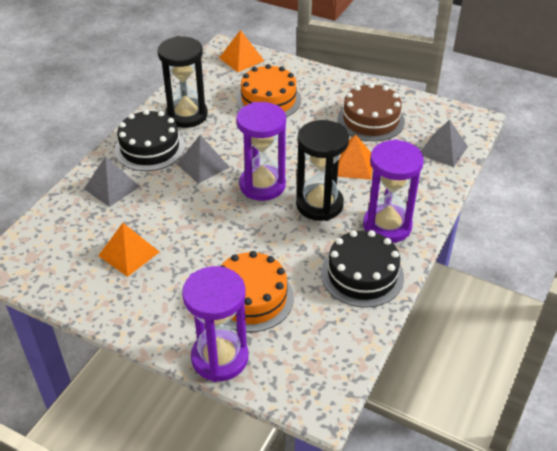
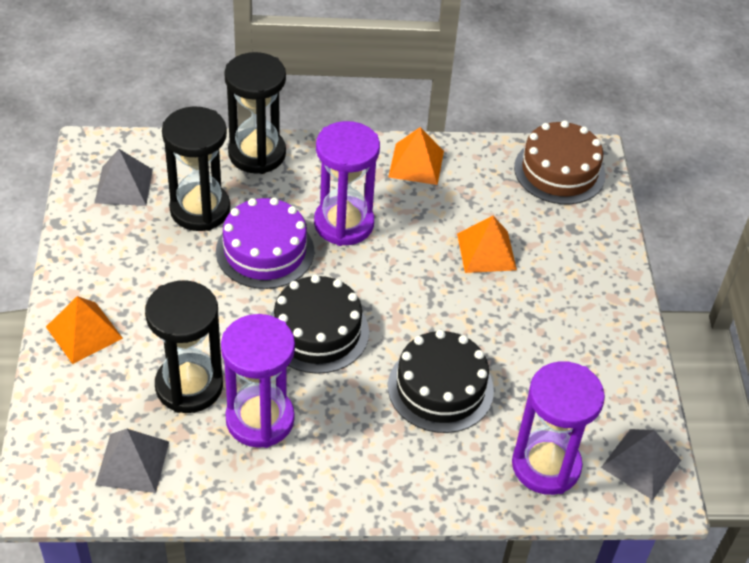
black hourglass: 2 -> 3
orange cake: 2 -> 0
purple cake: 0 -> 1

